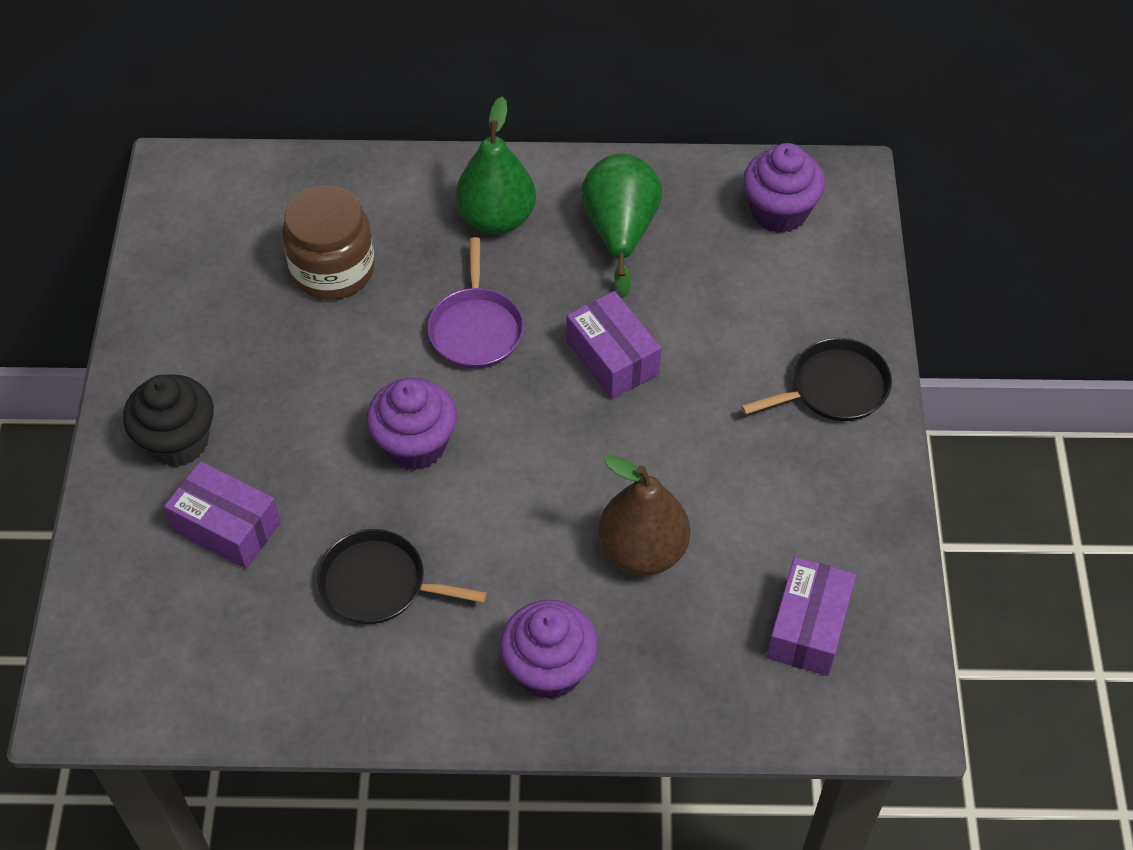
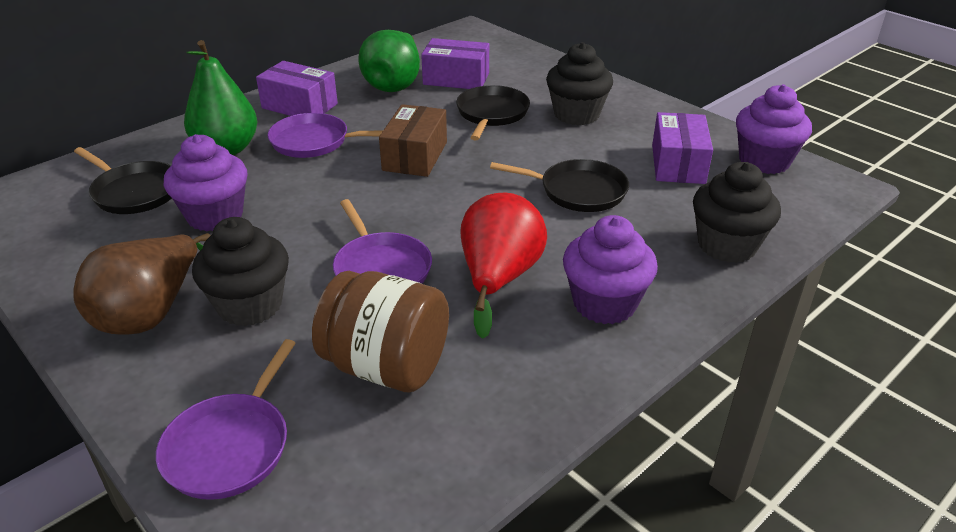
black cupcake: 1 -> 3
black pan: 2 -> 3
brown box: 0 -> 1
purple pan: 1 -> 3
red pear: 0 -> 1

